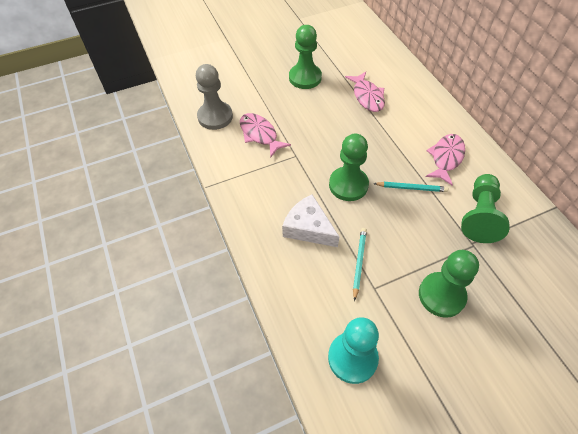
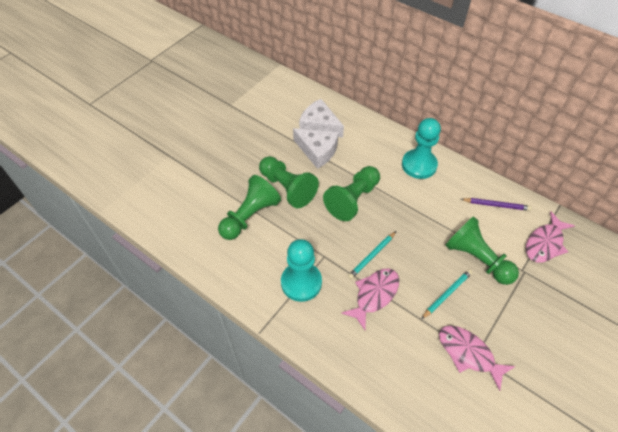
grey pawn: 1 -> 0
purple pencil: 0 -> 1
turquoise pawn: 1 -> 2
white cheese: 1 -> 2

